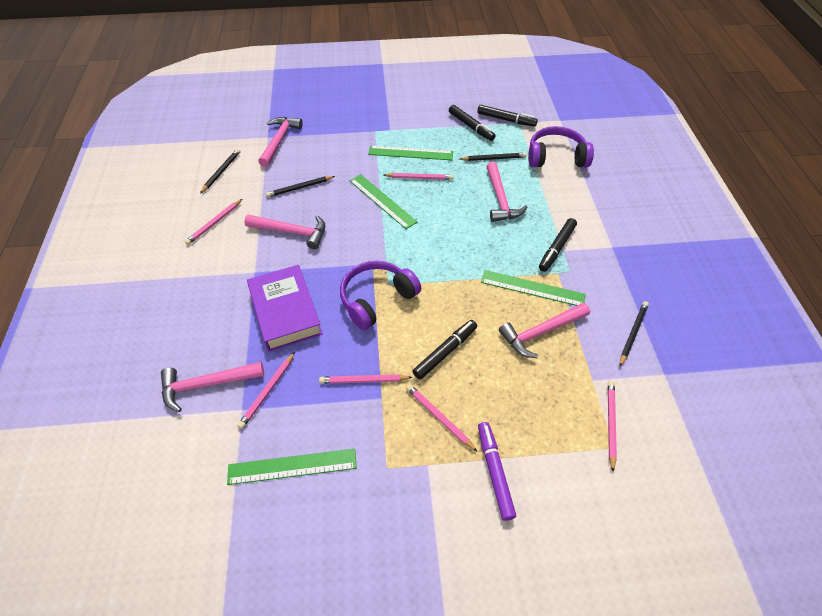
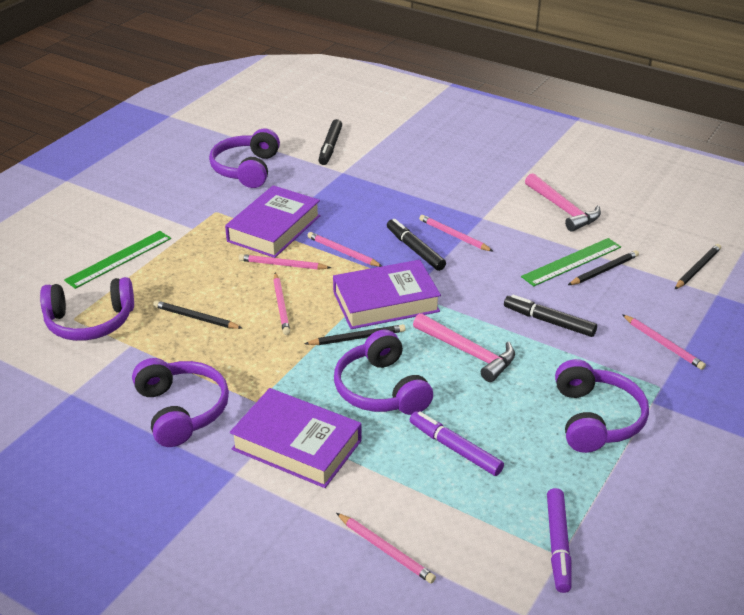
black marker: 4 -> 3
green ruler: 4 -> 2
pink hammer: 5 -> 2
purple book: 1 -> 3
purple headphones: 2 -> 5
purple marker: 1 -> 2

